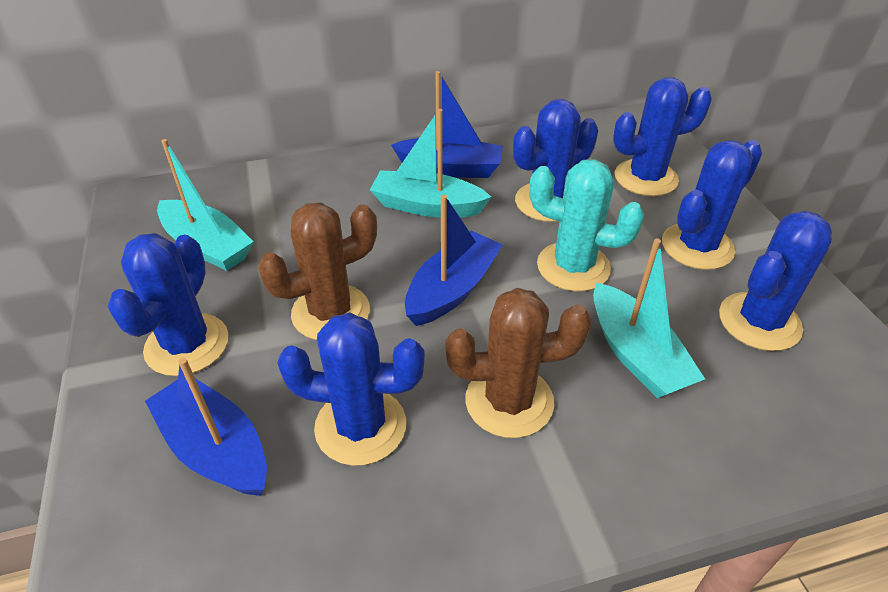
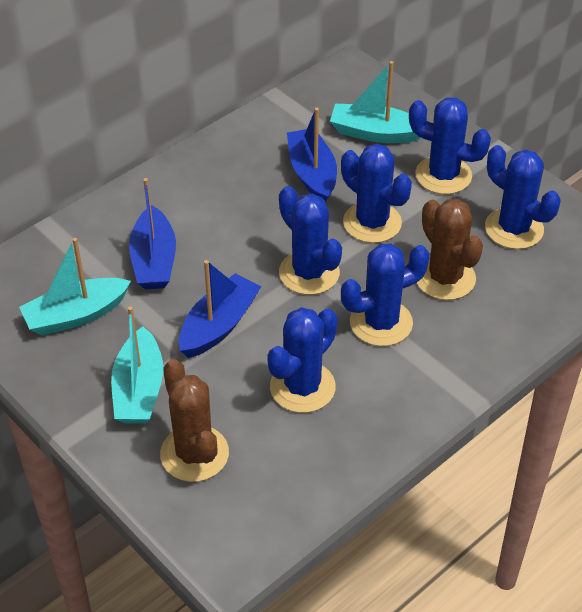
turquoise cactus: 1 -> 0

